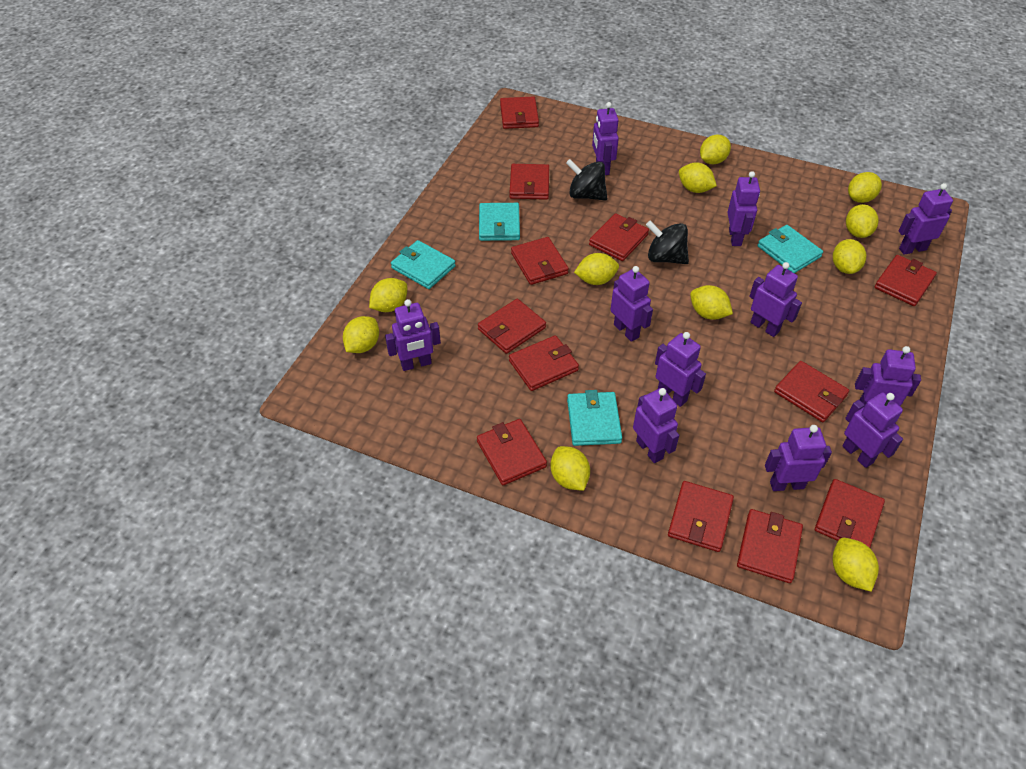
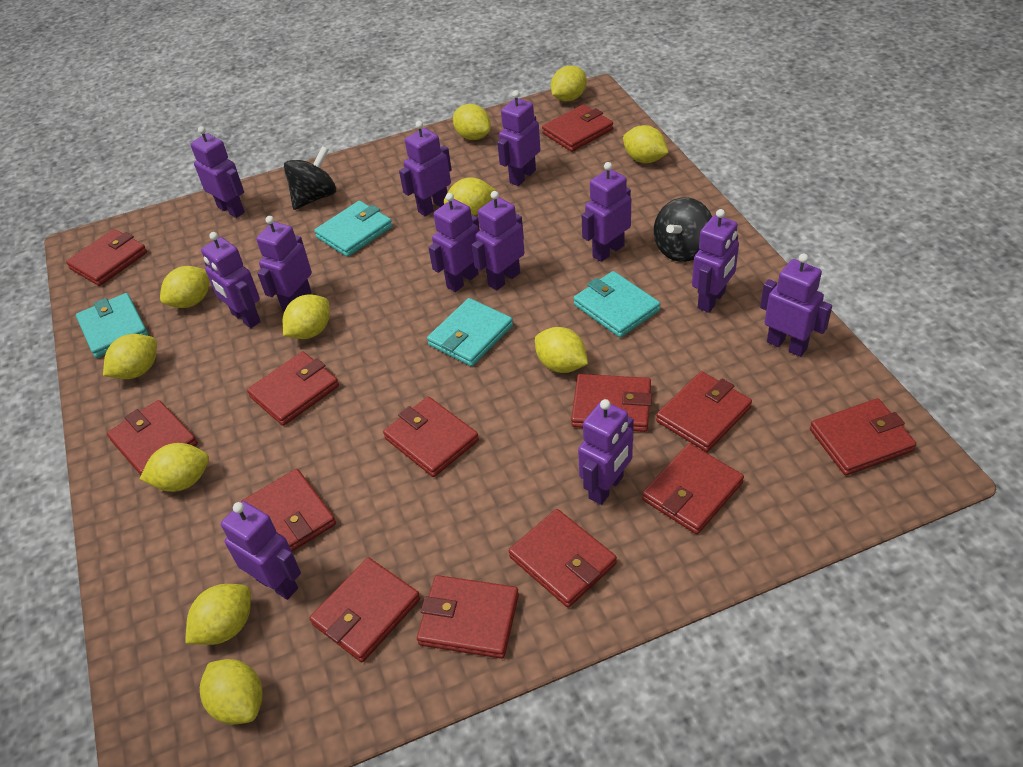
purple robot: 11 -> 12
red wallet: 12 -> 13

